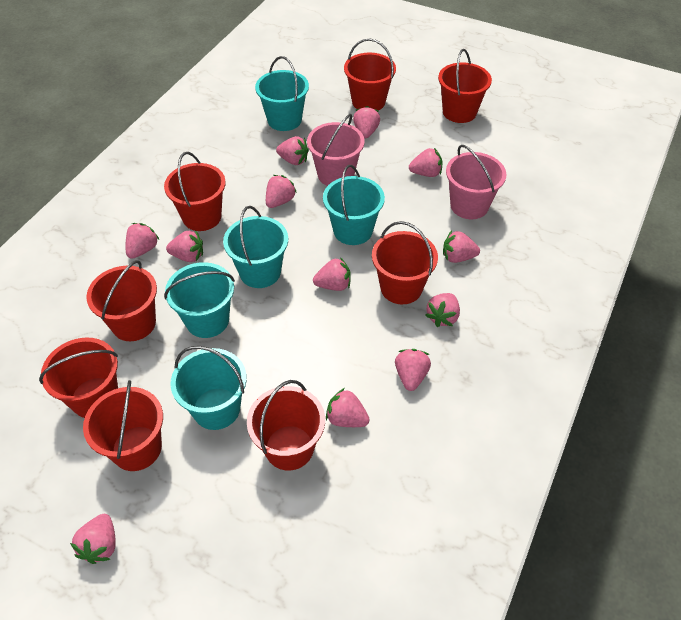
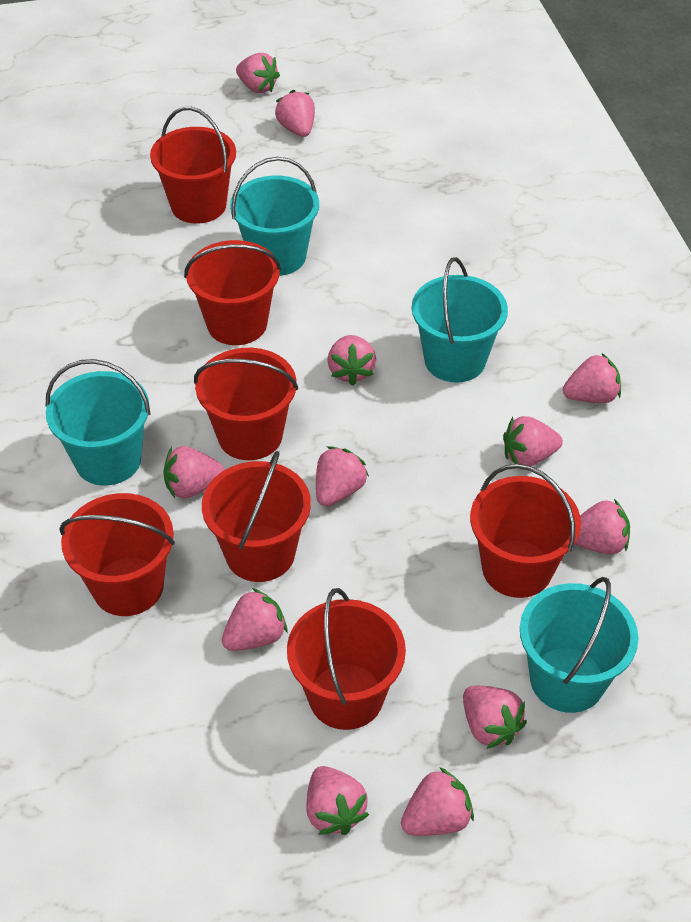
pink bucket: 2 -> 0
red bucket: 8 -> 7
turquoise bucket: 5 -> 4

